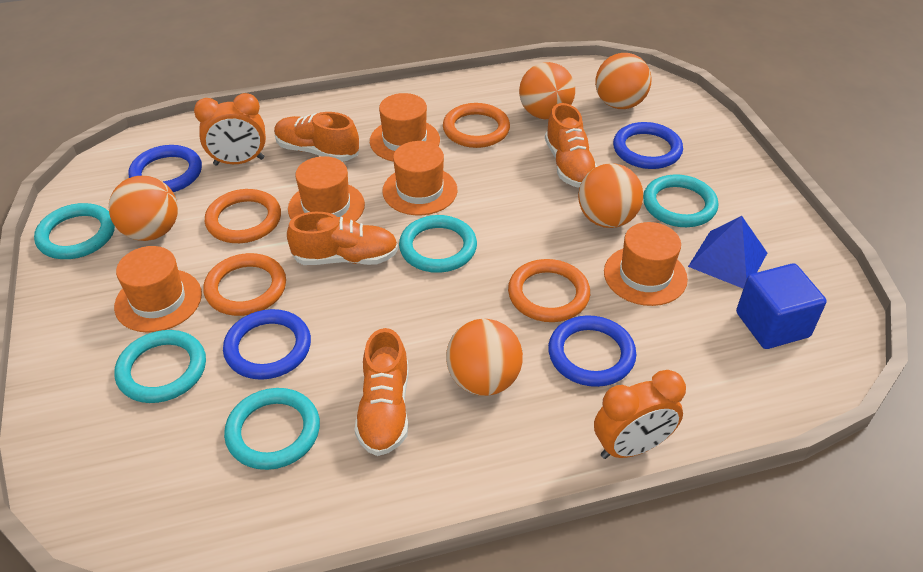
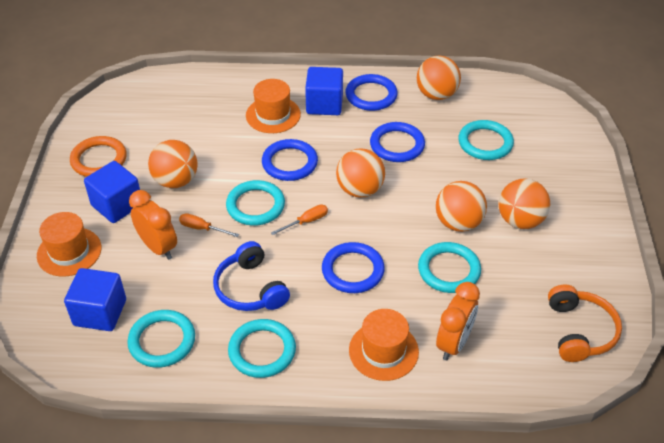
blue cube: 1 -> 3
blue headphones: 0 -> 1
blue pyramid: 1 -> 0
orange hat: 5 -> 3
orange headphones: 0 -> 1
orange ring: 4 -> 1
orange screwdriver: 0 -> 2
orange shoe: 4 -> 0

